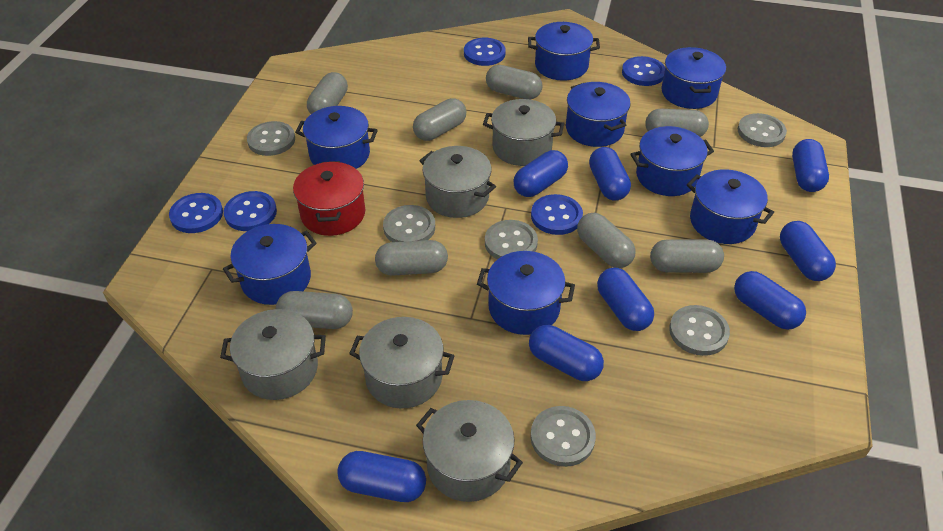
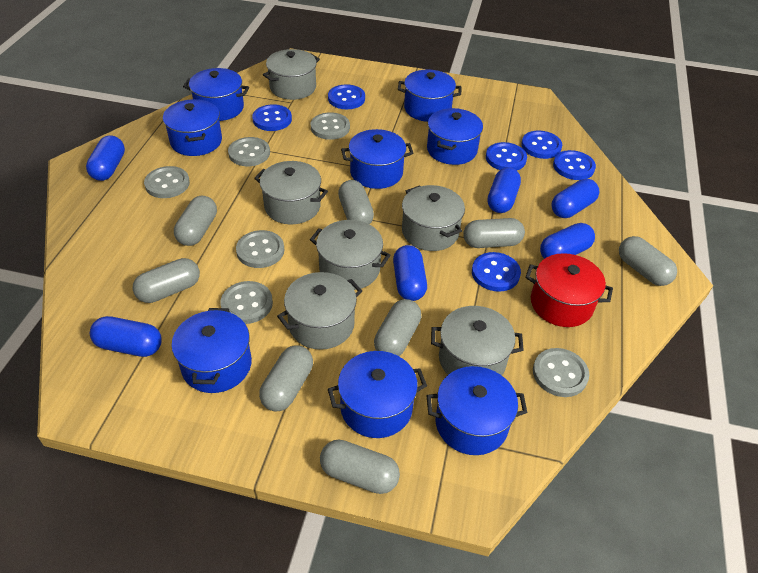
blue button: 5 -> 6
blue capsule: 8 -> 6
grey pot: 5 -> 6

